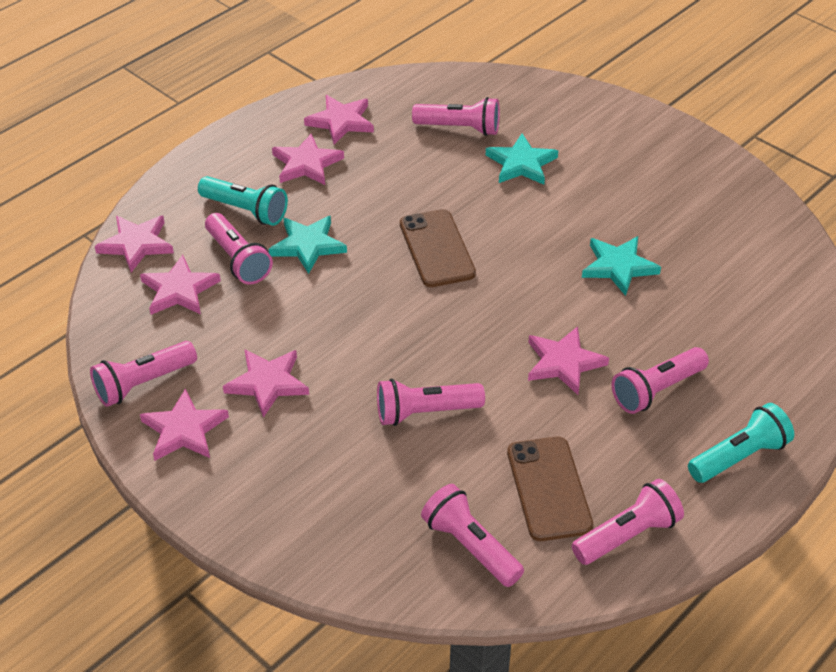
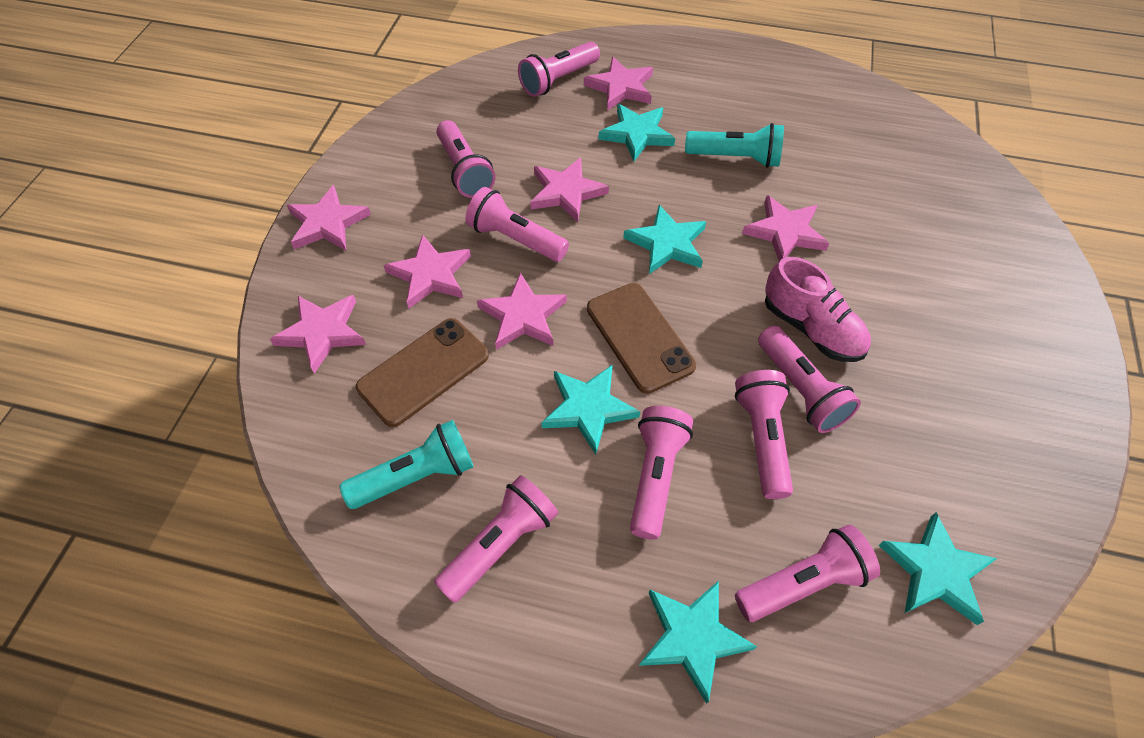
pink flashlight: 7 -> 8
pink shoe: 0 -> 1
turquoise star: 3 -> 5

